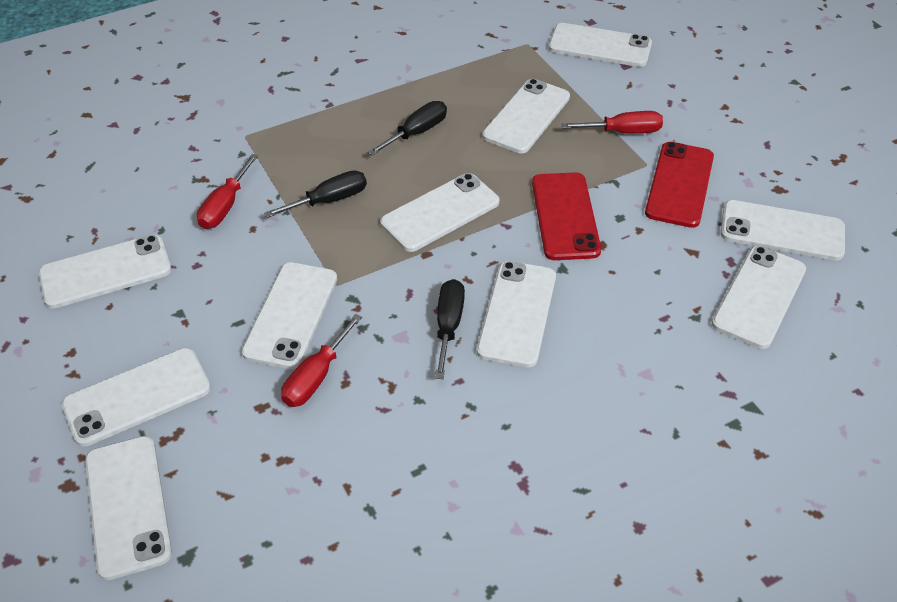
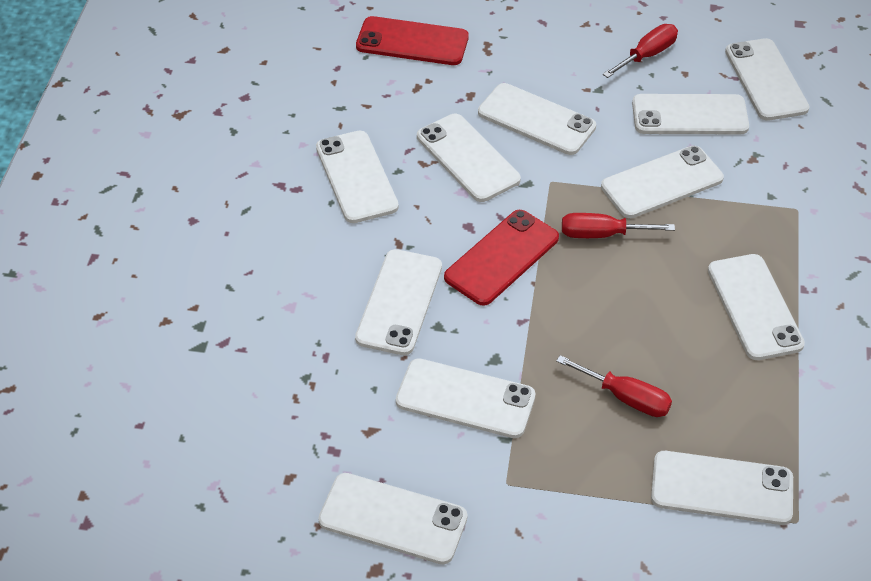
black screwdriver: 3 -> 0
white phone: 10 -> 11

